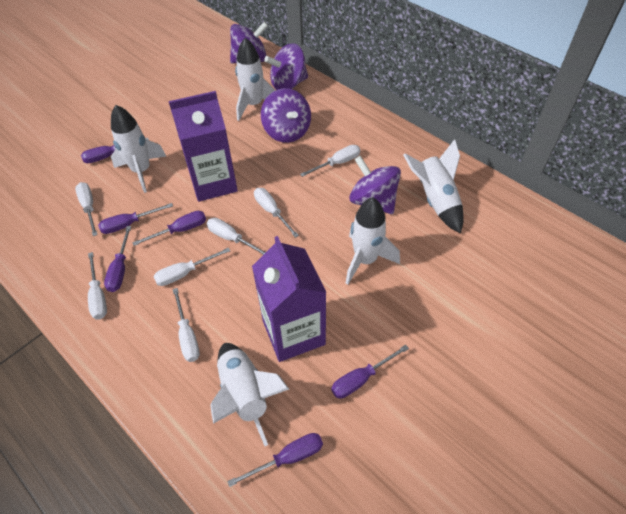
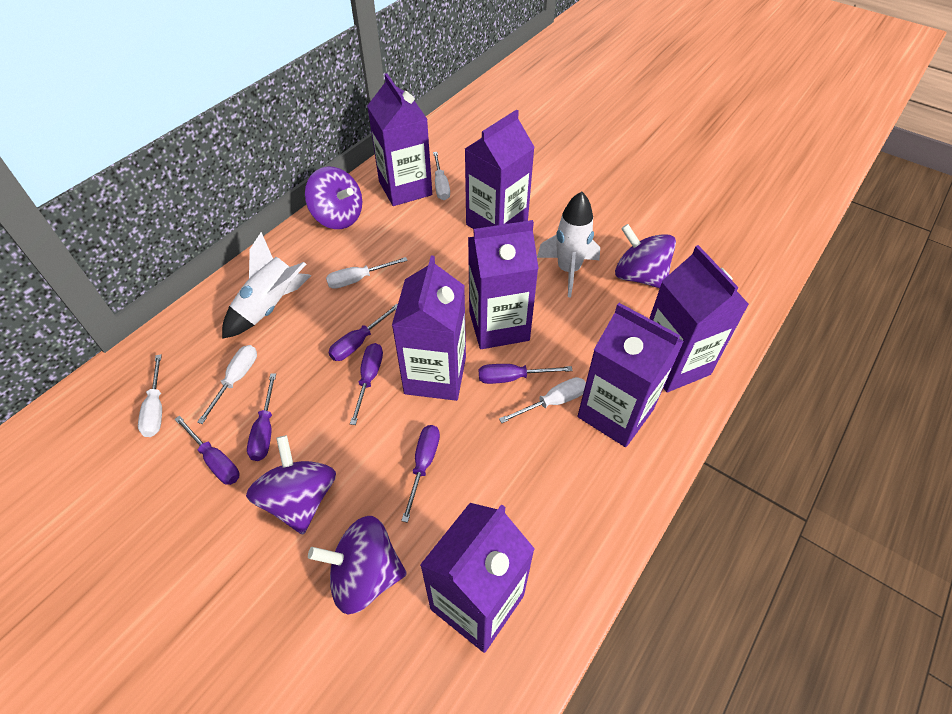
purple carton: 2 -> 7
white rocket: 5 -> 2
white screwdriver: 7 -> 5

